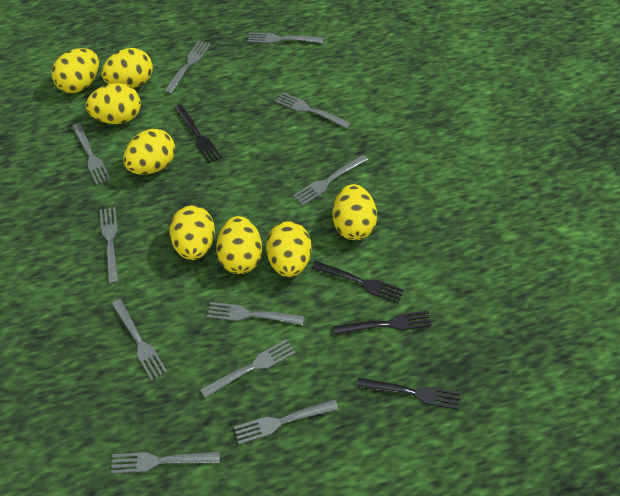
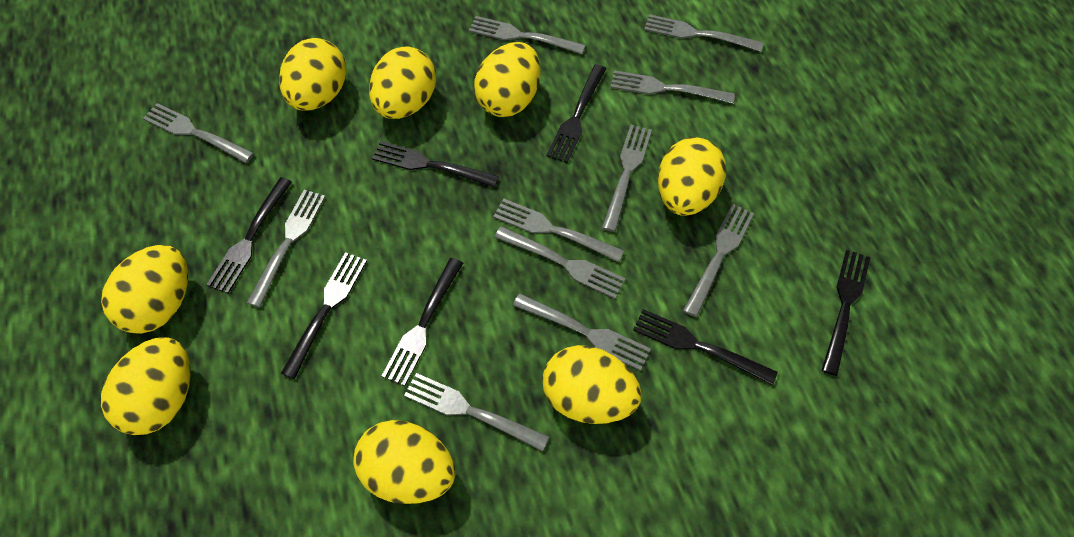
black fork: 4 -> 7

